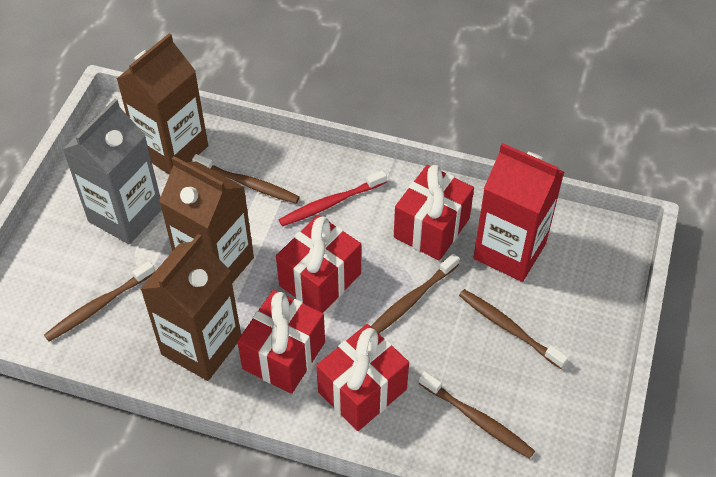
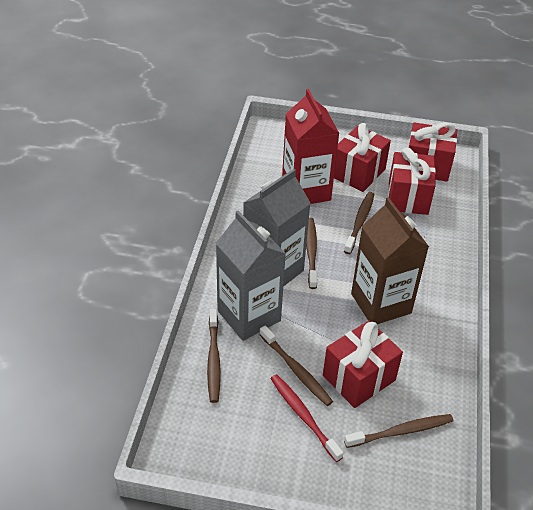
brown carton: 3 -> 1
grey carton: 1 -> 2

